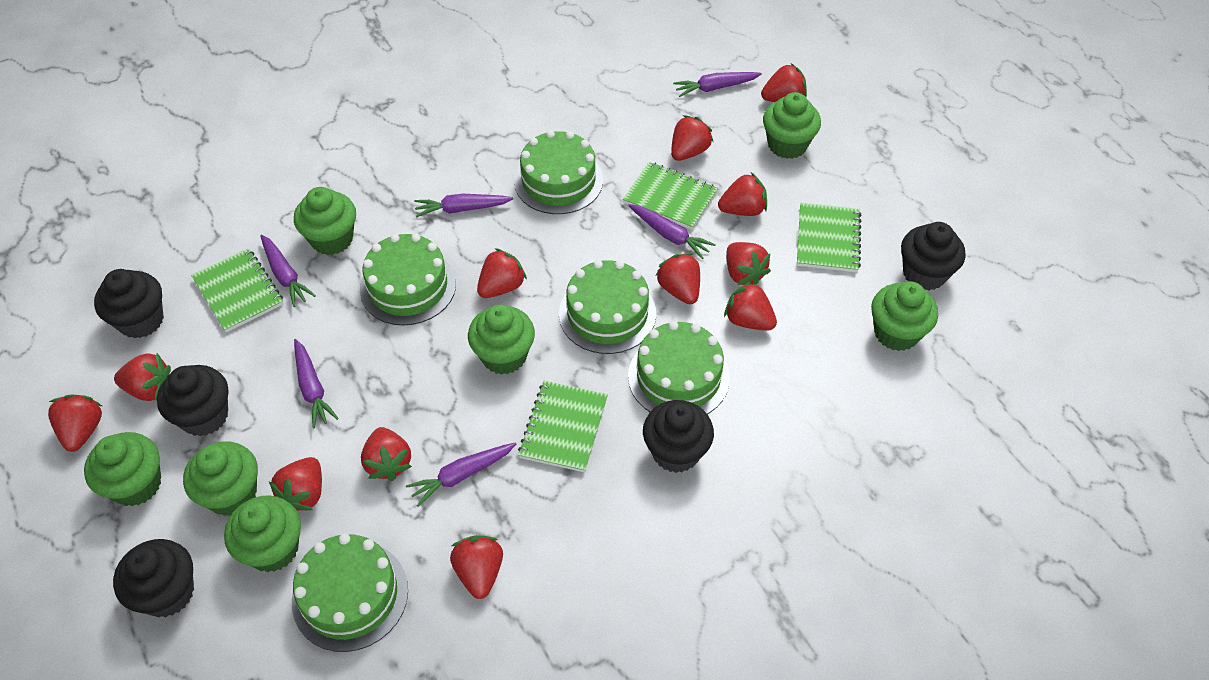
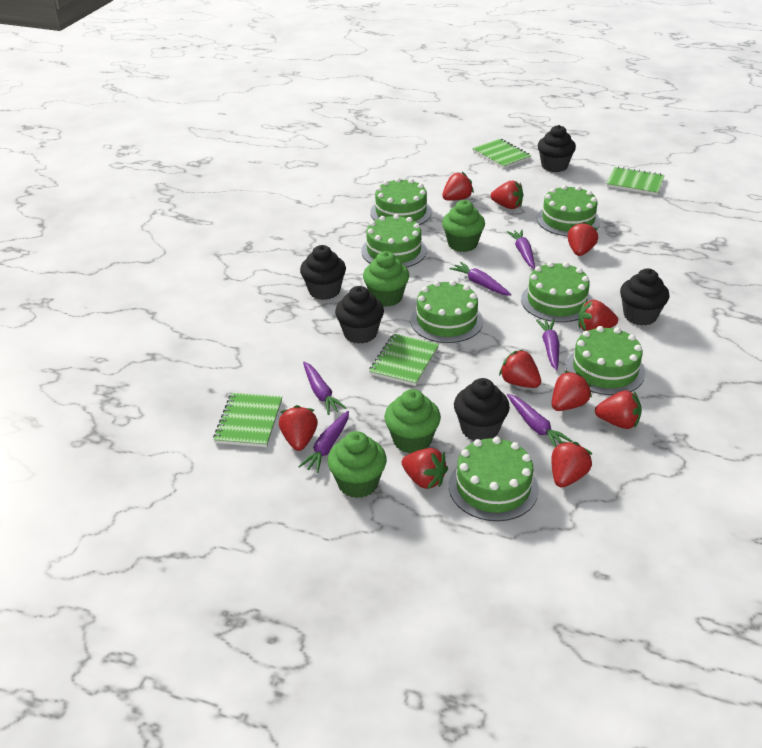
green cake: 5 -> 7
green cupcake: 7 -> 4
red strawberry: 12 -> 10

